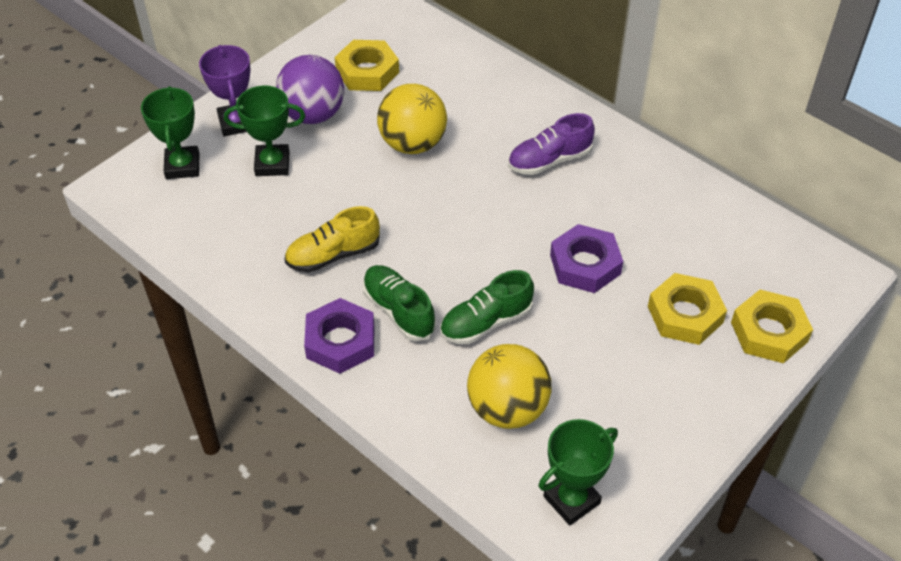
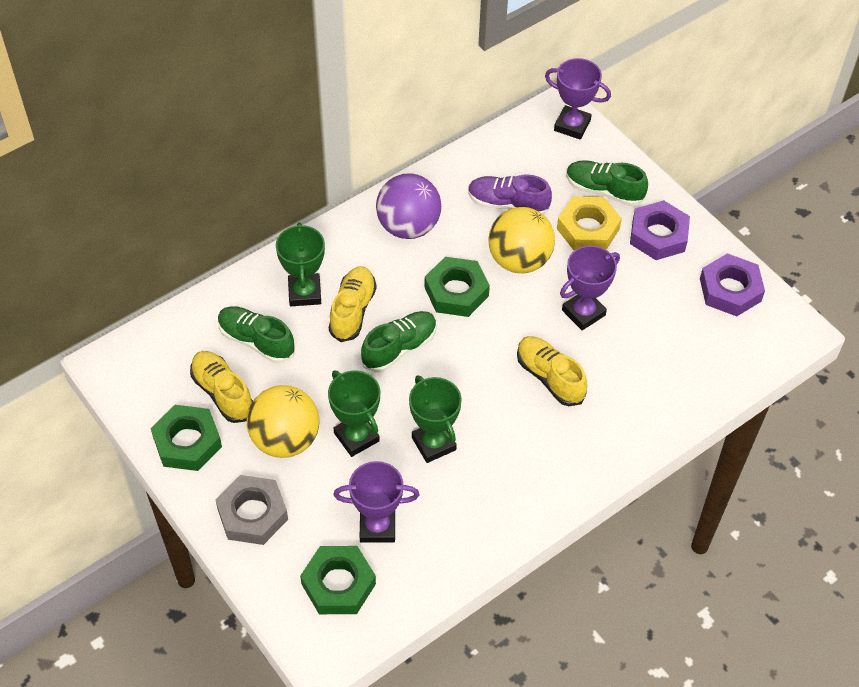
green nut: 0 -> 3
green shoe: 2 -> 3
grey nut: 0 -> 1
purple trophy: 1 -> 3
yellow nut: 3 -> 1
yellow shoe: 1 -> 3

